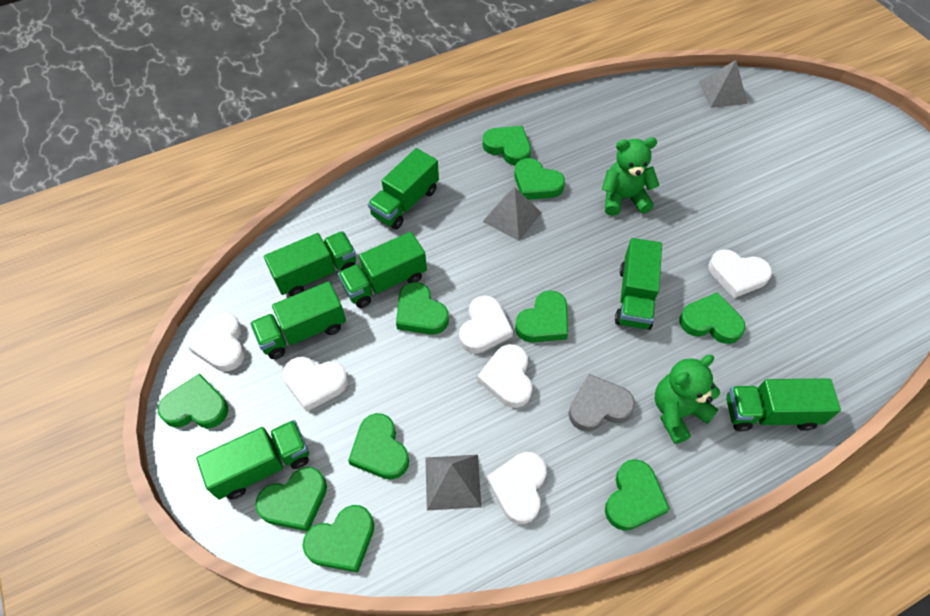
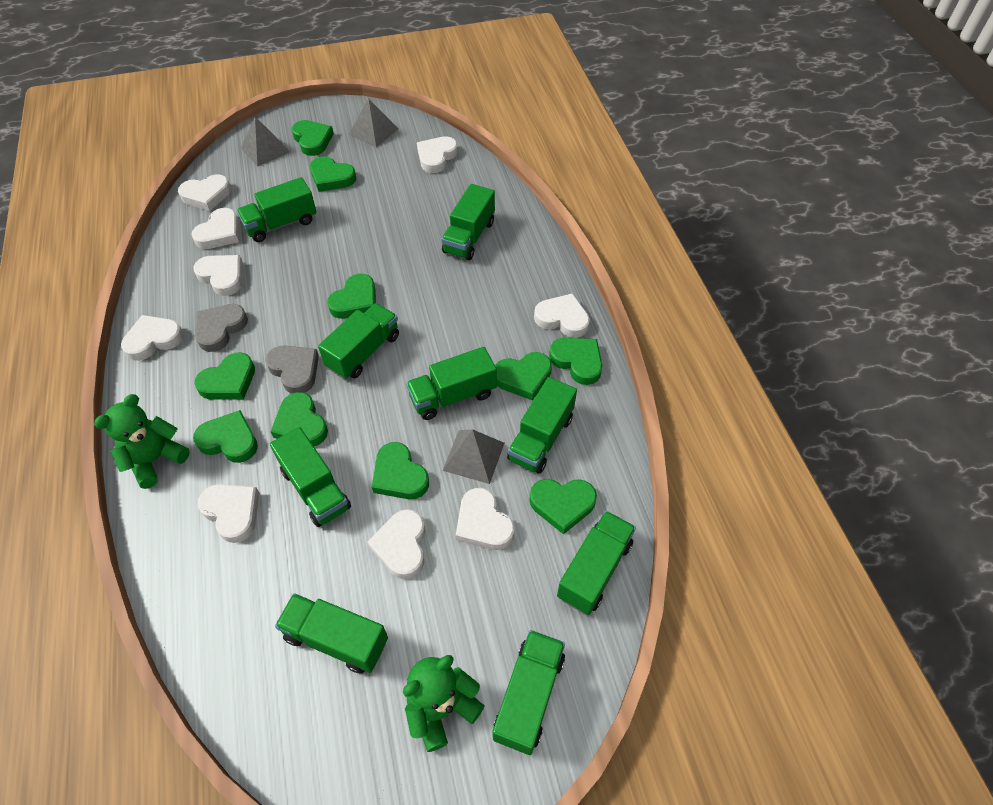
green truck: 7 -> 9
grey heart: 1 -> 2
white heart: 6 -> 9

